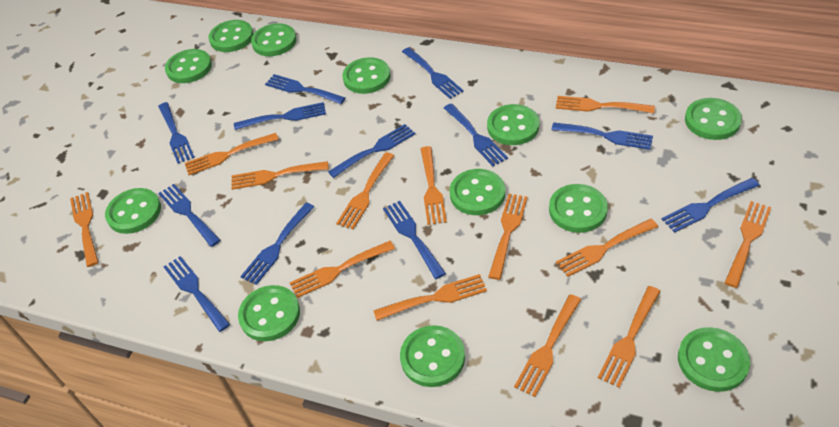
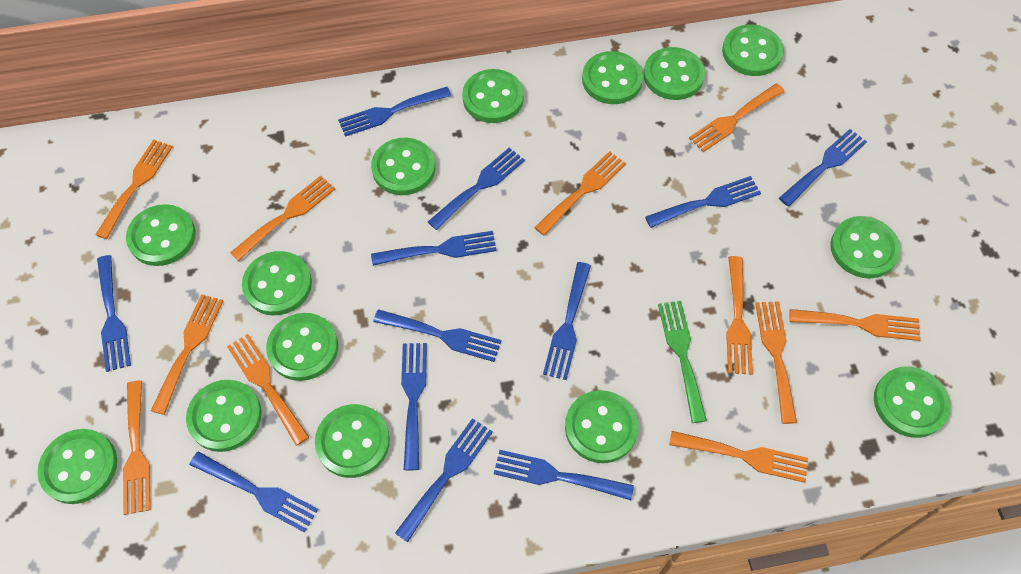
green button: 12 -> 14
green fork: 0 -> 1
orange fork: 13 -> 11

